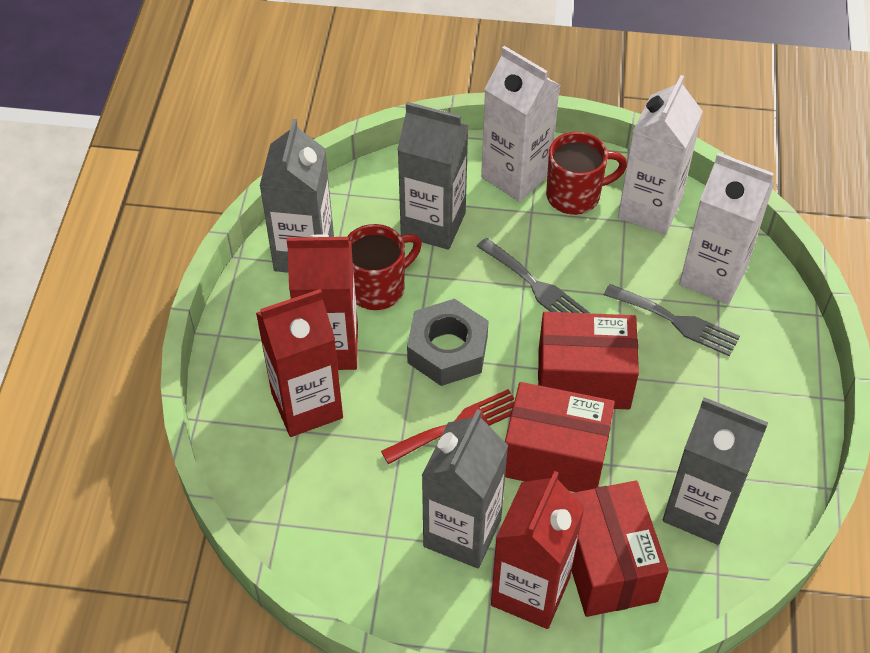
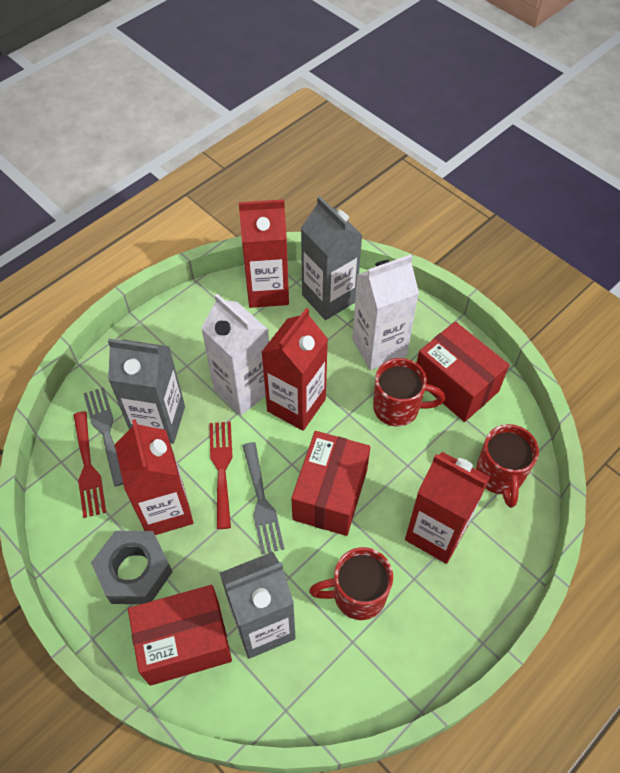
grey carton: 4 -> 3
red carton: 3 -> 4
red fork: 1 -> 2
red mug: 2 -> 3
white carton: 3 -> 2

